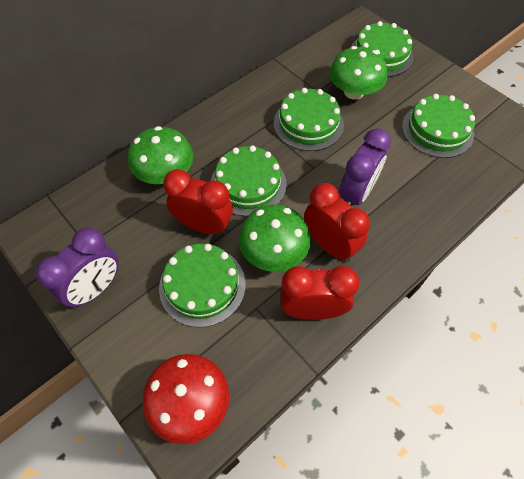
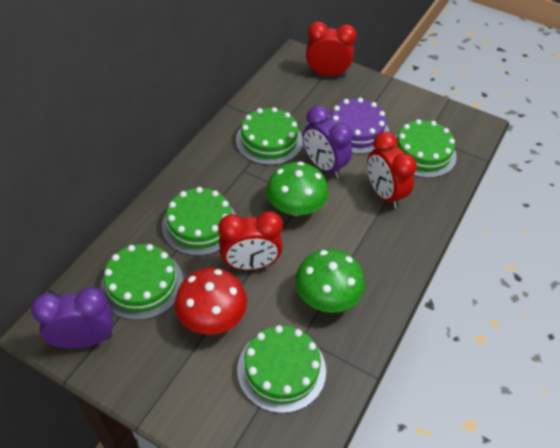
green mushroom: 3 -> 2
purple cake: 0 -> 1

